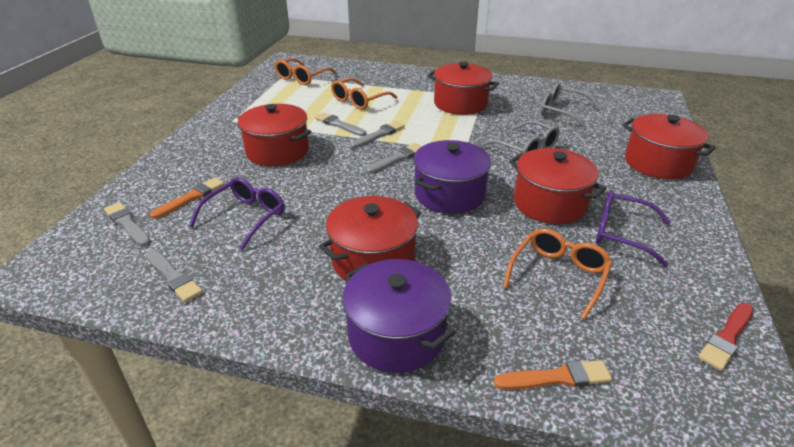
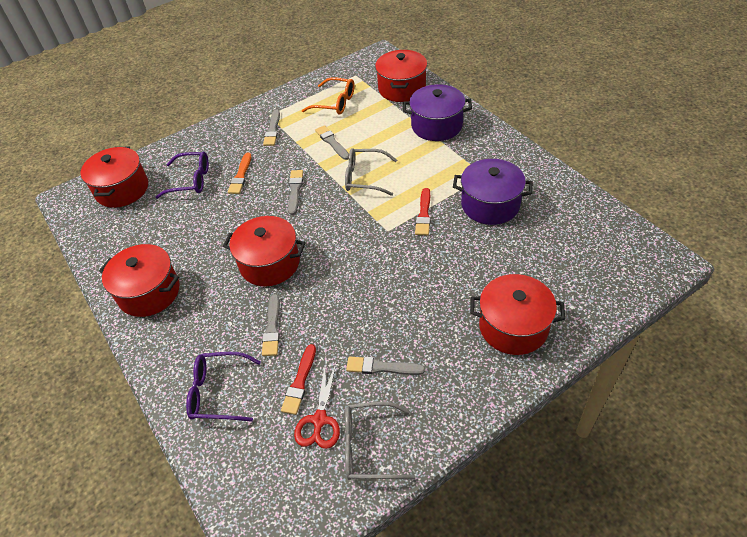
orange brush: 2 -> 1
orange glasses: 3 -> 1
red brush: 1 -> 2
red scissors: 0 -> 1

